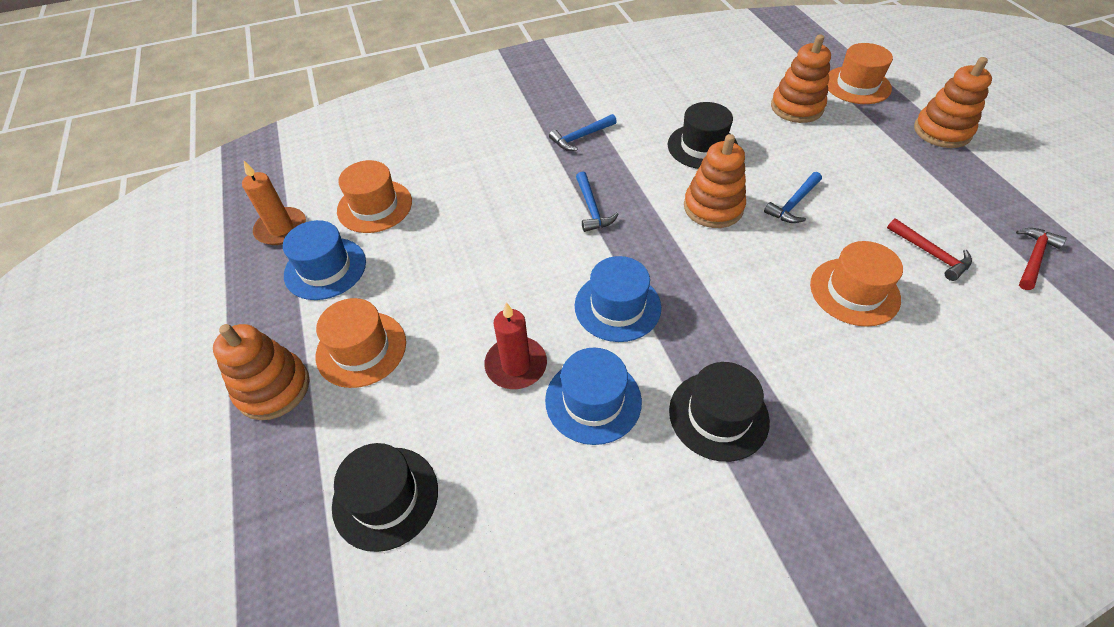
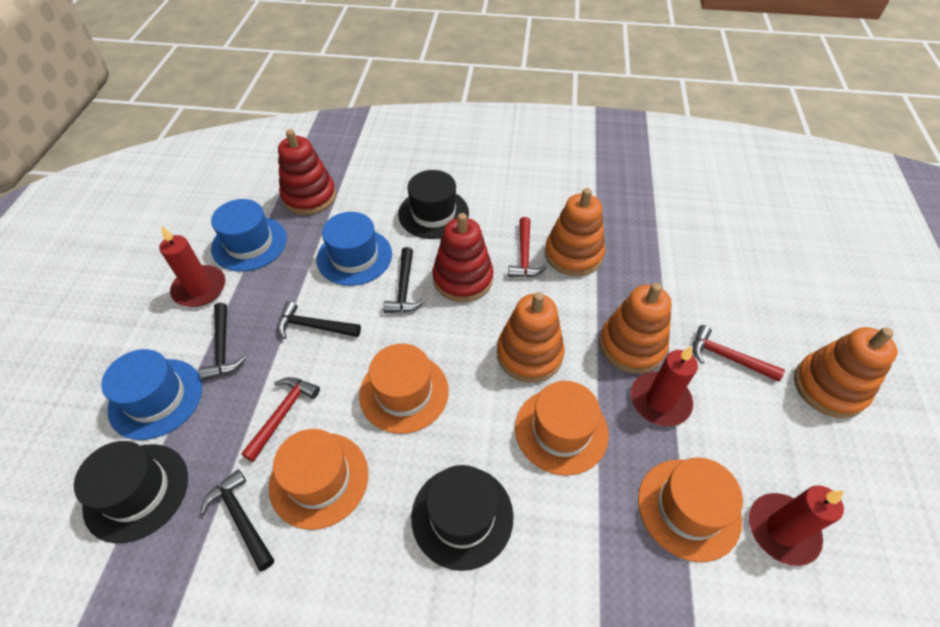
black hammer: 0 -> 4
blue hammer: 3 -> 0
orange candle: 1 -> 0
red candle: 1 -> 3
red hammer: 2 -> 3
red stacking toy: 0 -> 2

